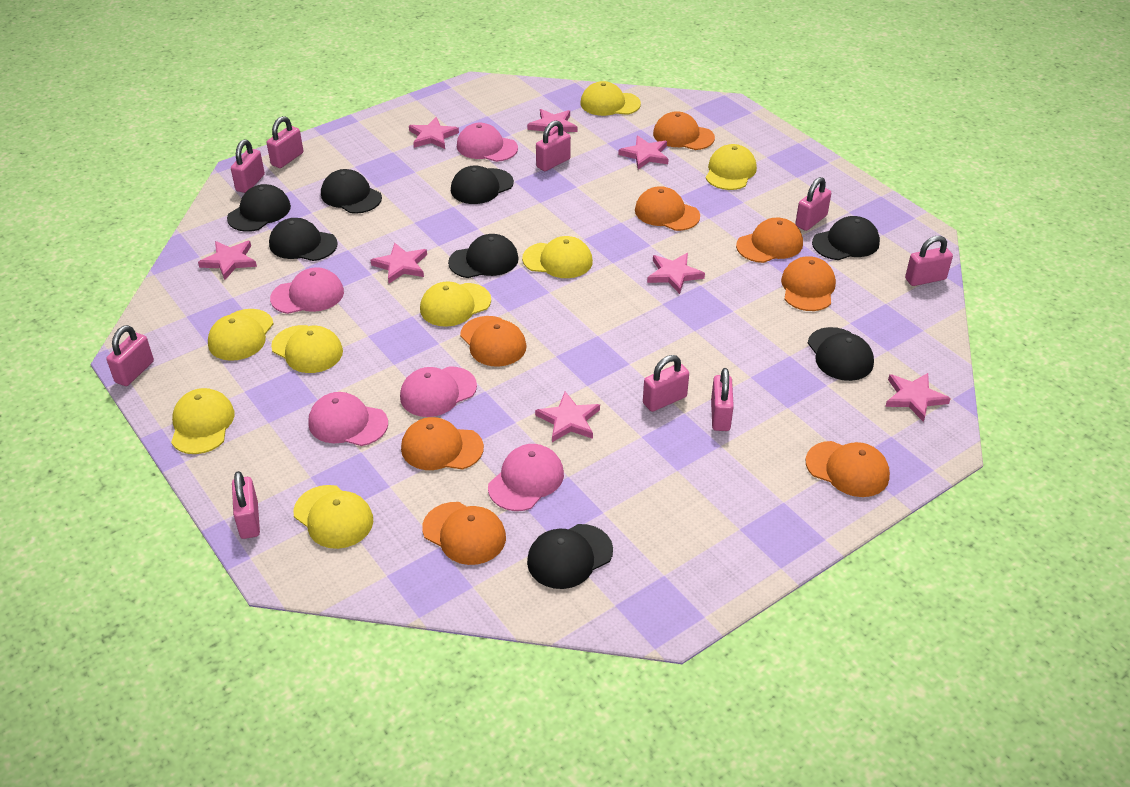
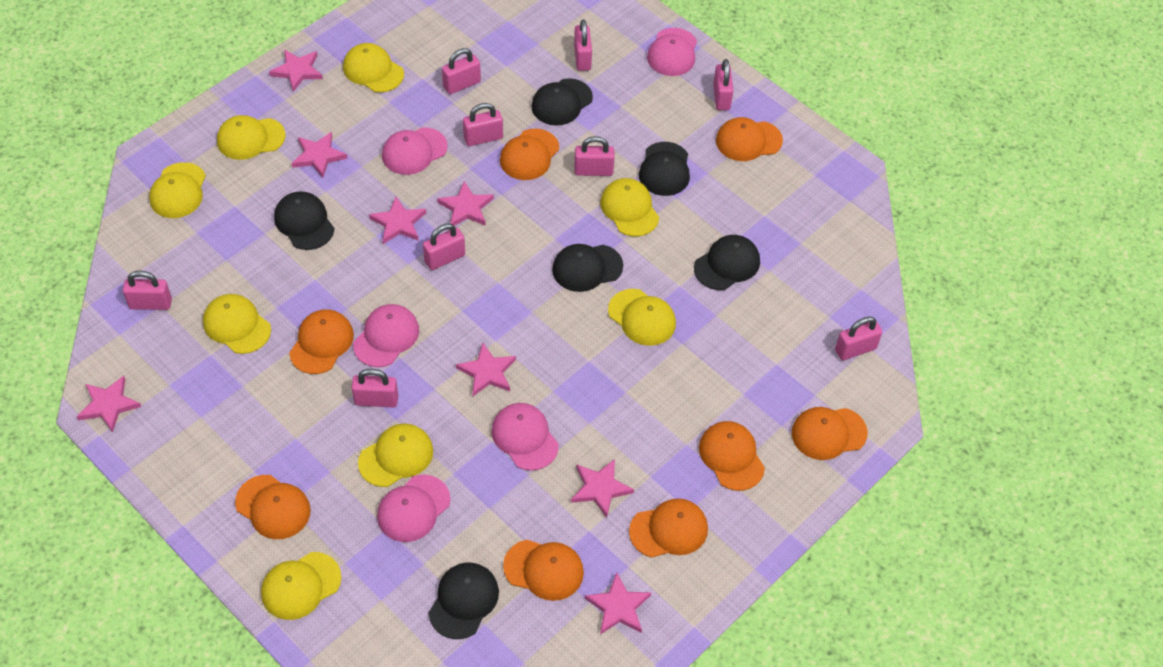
black cap: 8 -> 6

